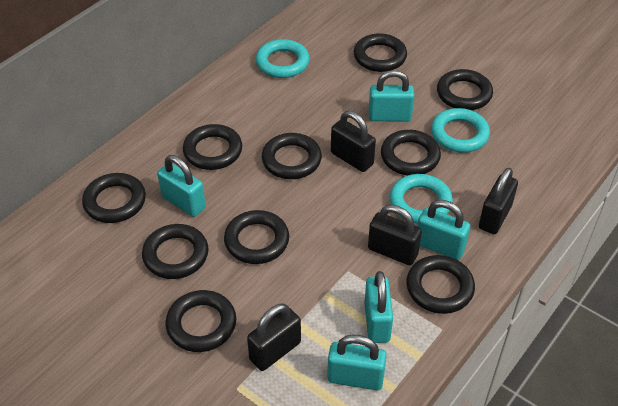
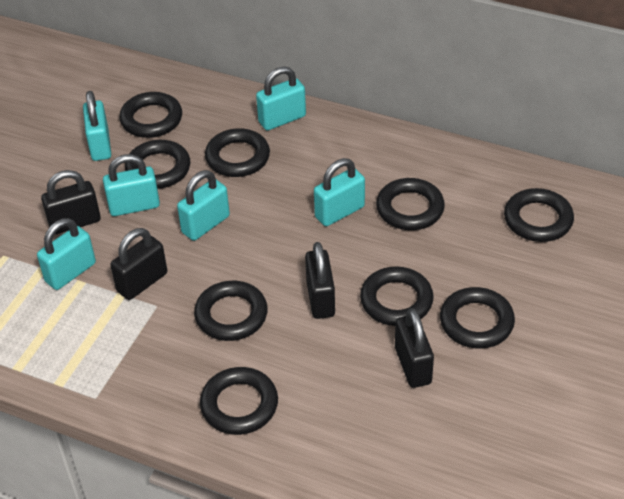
black ring: 10 -> 9
turquoise padlock: 5 -> 6
turquoise ring: 3 -> 0

